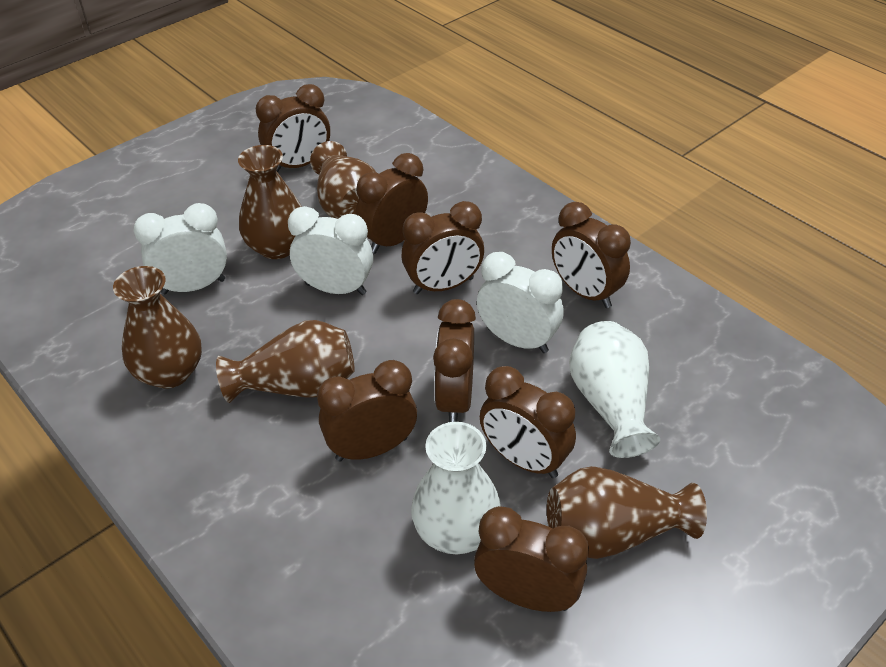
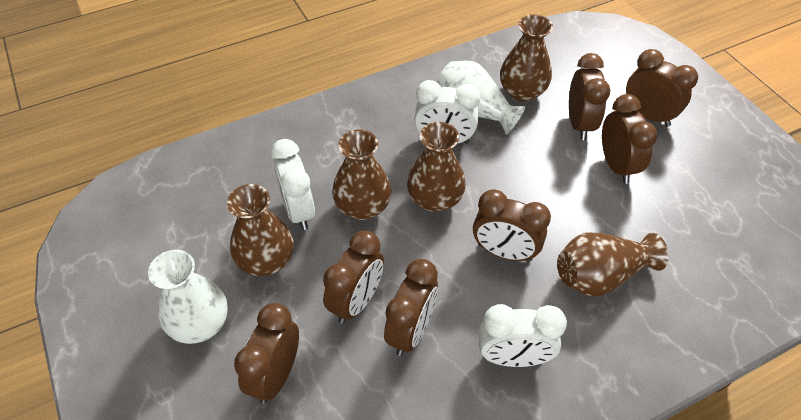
brown clock: 8 -> 7

